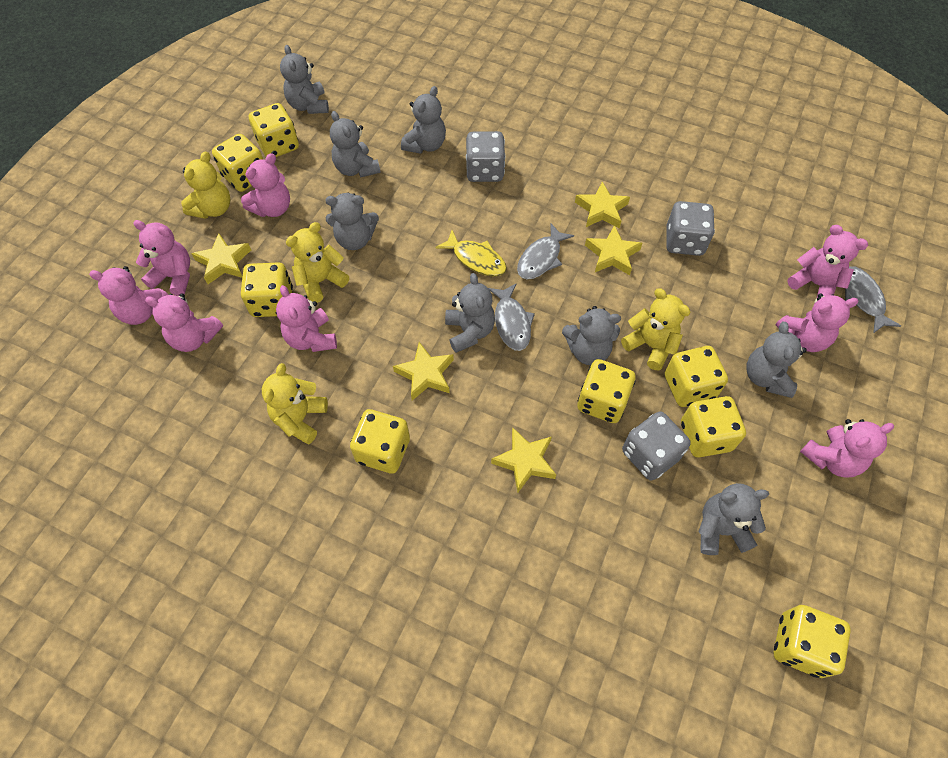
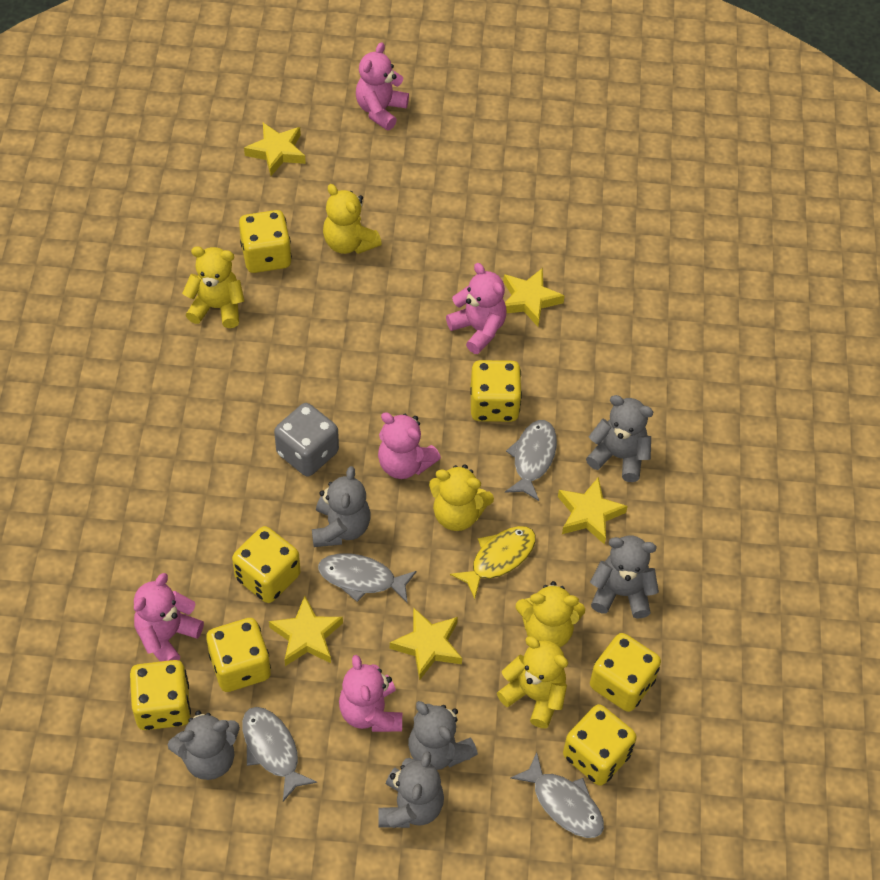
grey dice: 3 -> 1
grey fish: 3 -> 4
grey teddy bear: 8 -> 6
pink teddy bear: 8 -> 5
yellow dice: 8 -> 7
yellow teddy bear: 4 -> 5

